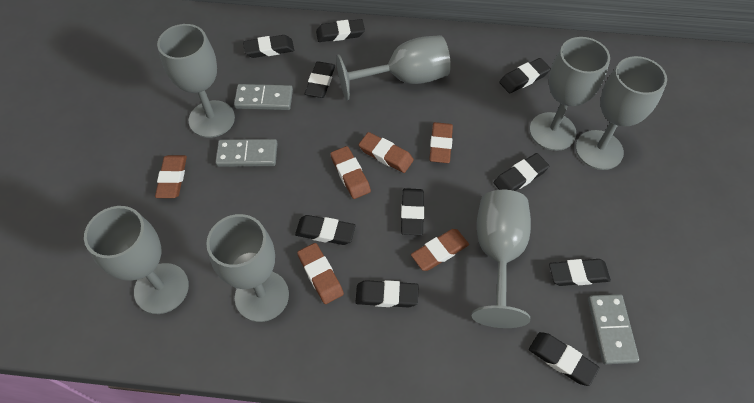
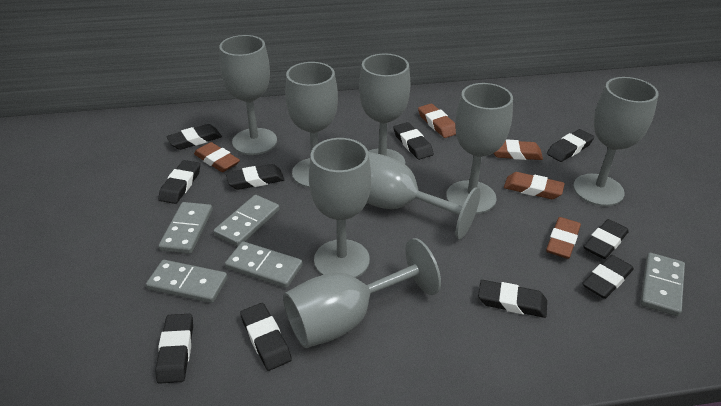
brown eraser: 6 -> 5
grey domino: 3 -> 5
grey goblet: 7 -> 8

